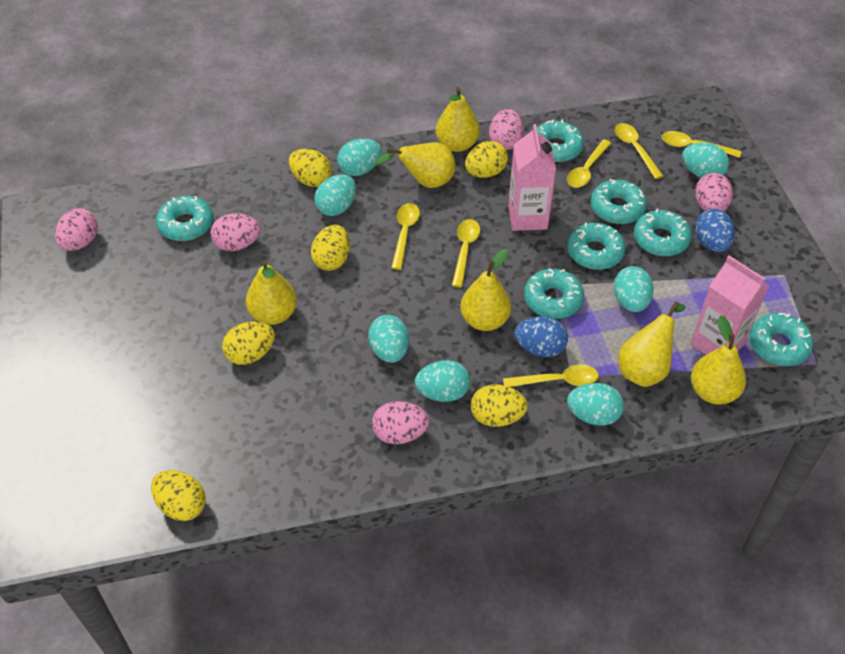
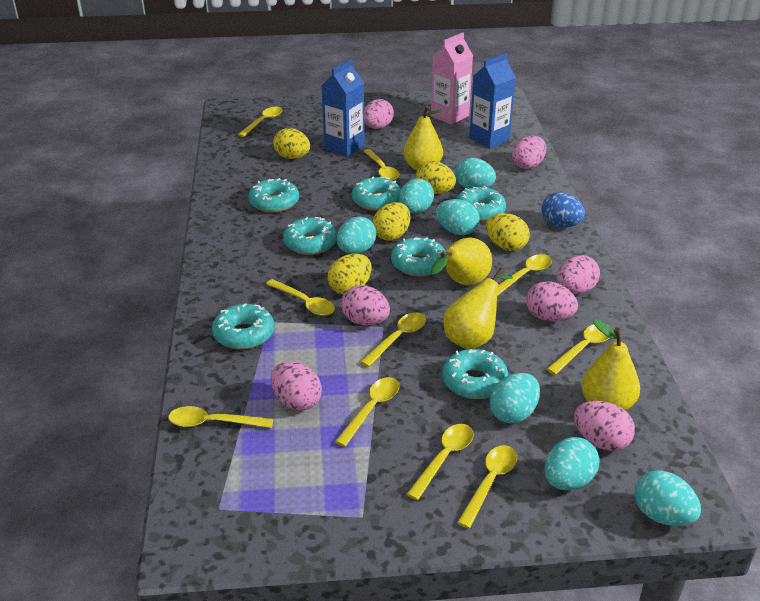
blue carton: 0 -> 2
blue egg: 2 -> 1
pink carton: 2 -> 1
pink egg: 5 -> 7
yellow egg: 6 -> 5
yellow pear: 6 -> 4
yellow spoon: 6 -> 10

